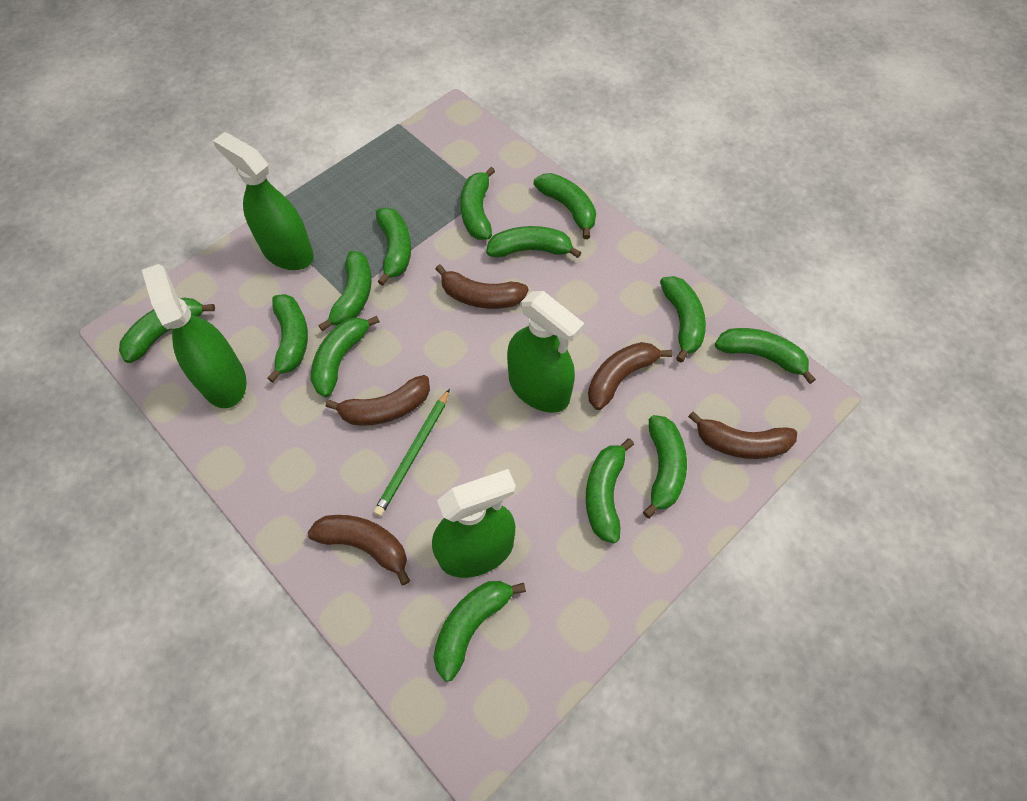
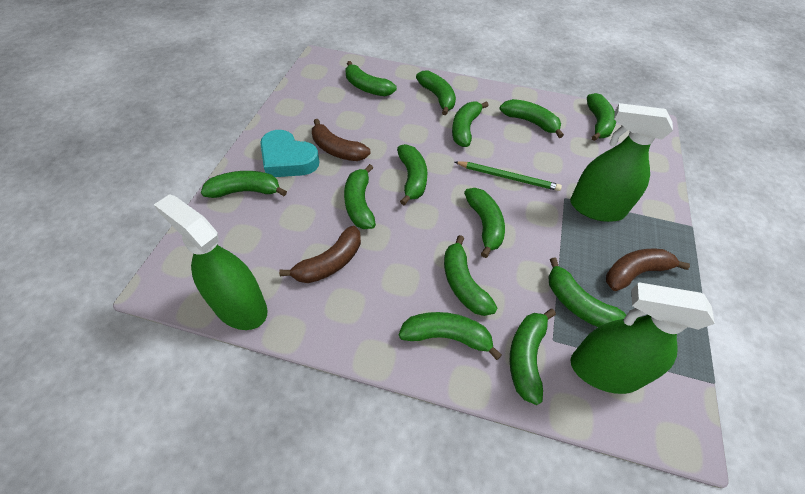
brown banana: 5 -> 3
green spray bottle: 4 -> 3
turquoise heart: 0 -> 1

